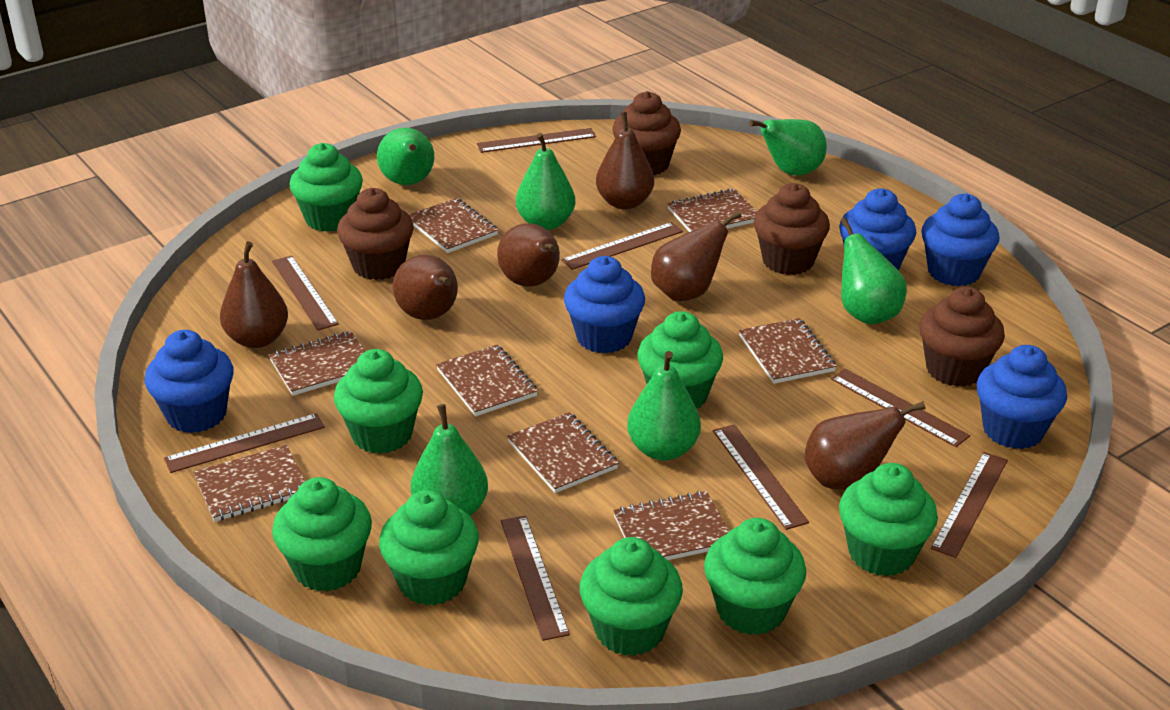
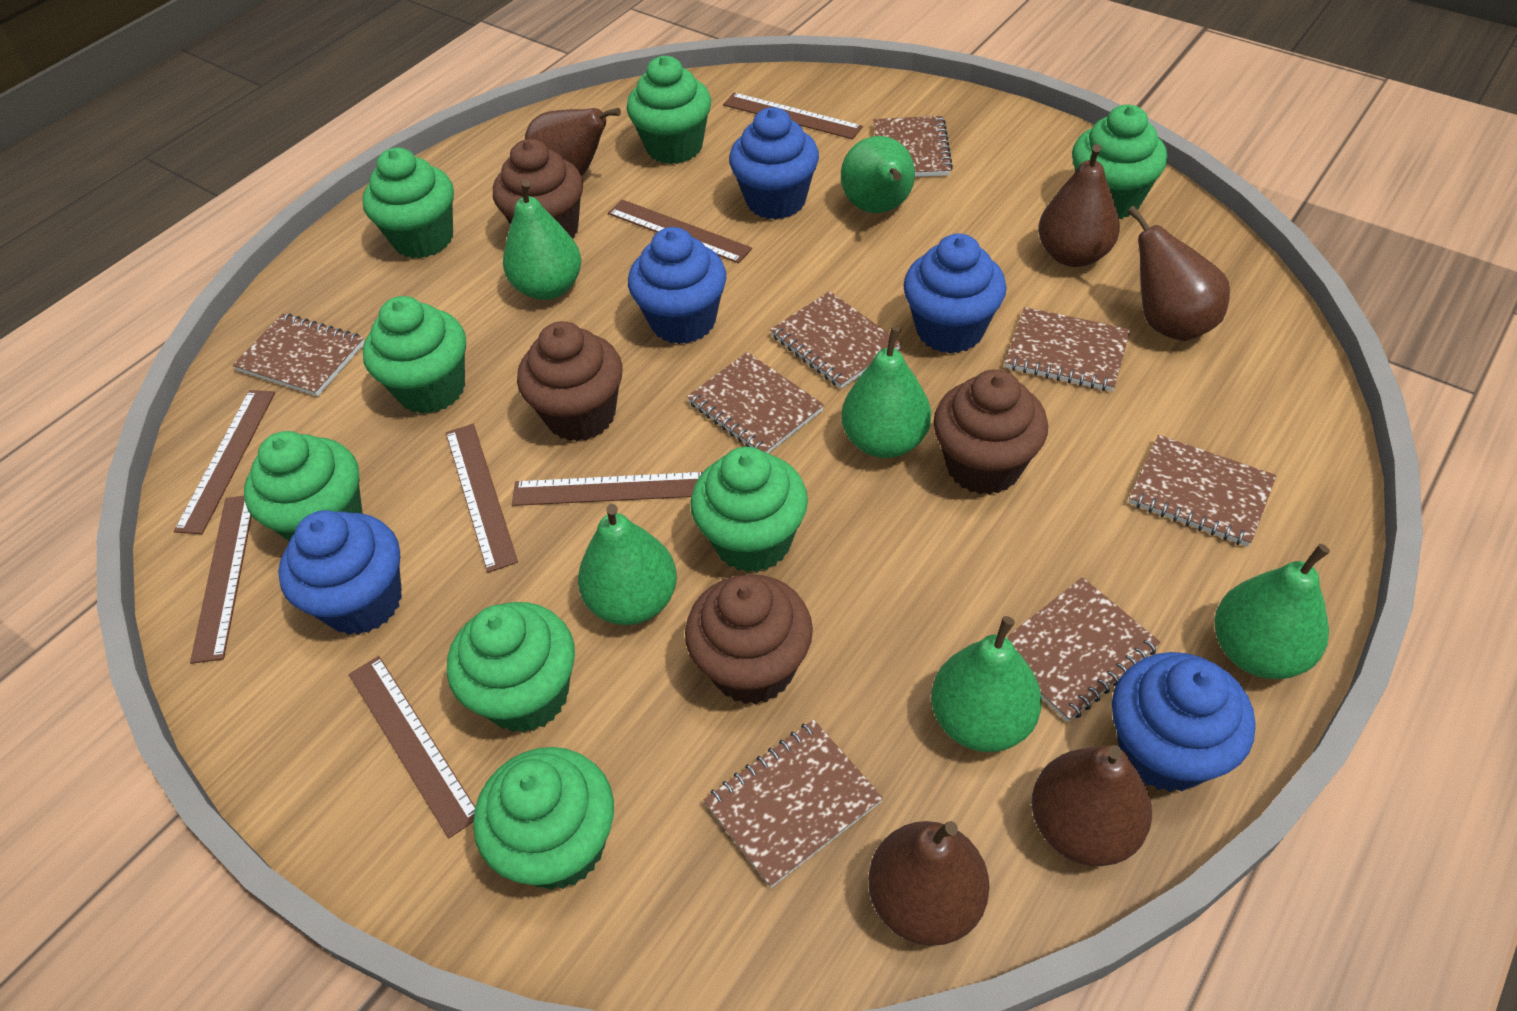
brown pear: 6 -> 5
brown ruler: 8 -> 7

